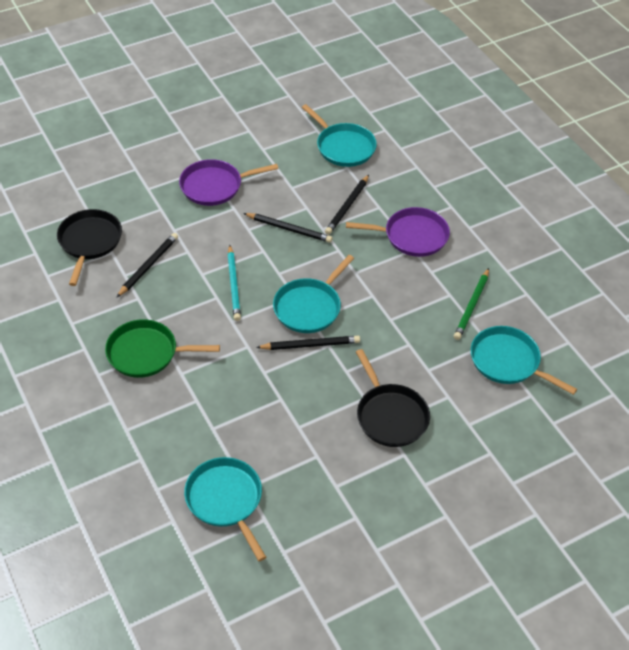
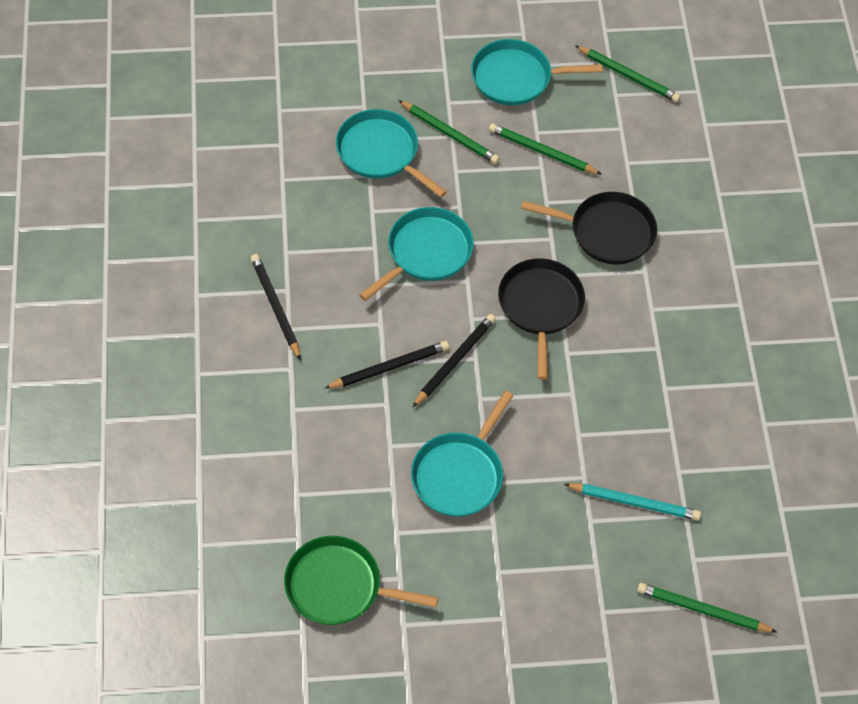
black pencil: 4 -> 3
green pencil: 1 -> 4
purple pan: 2 -> 0

